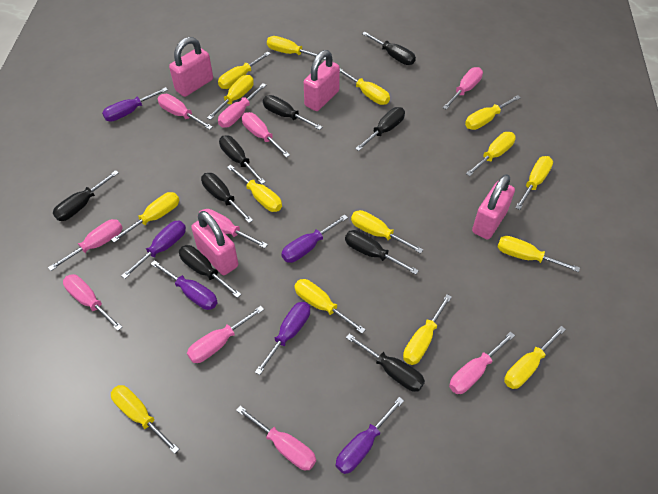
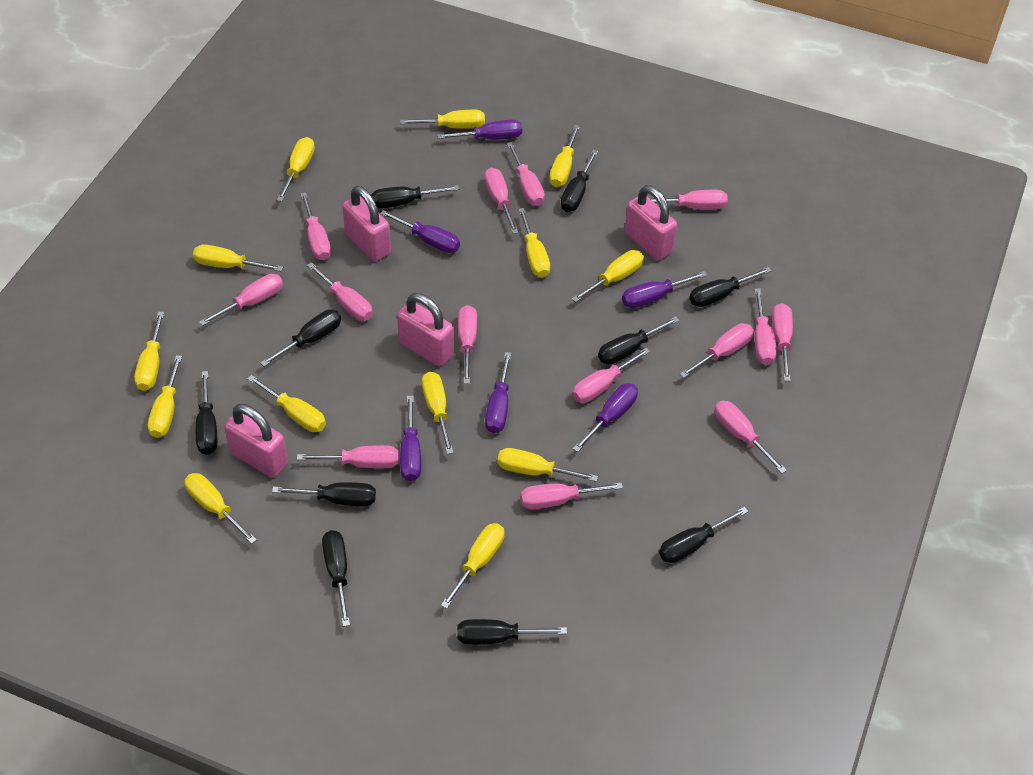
black screwdriver: 9 -> 10
pink screwdriver: 10 -> 14
yellow screwdriver: 15 -> 13

